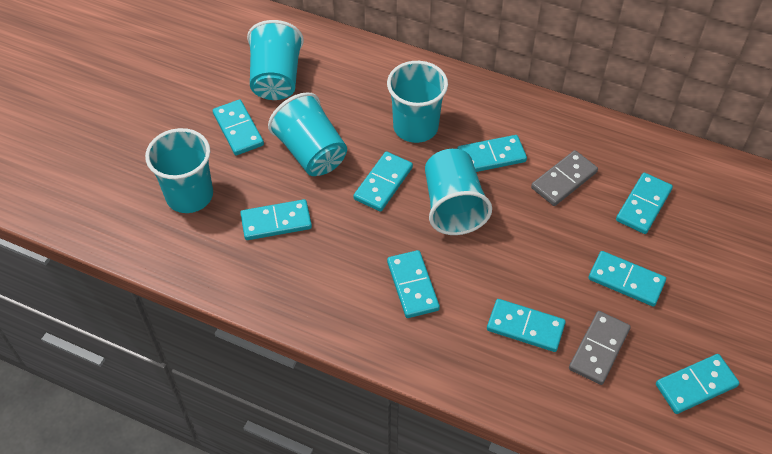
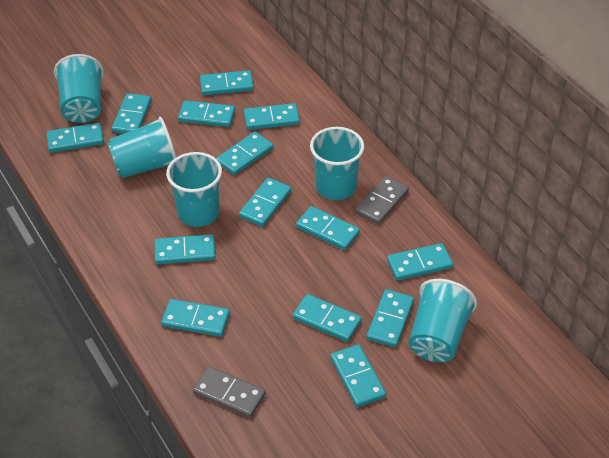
turquoise domino: 9 -> 14

